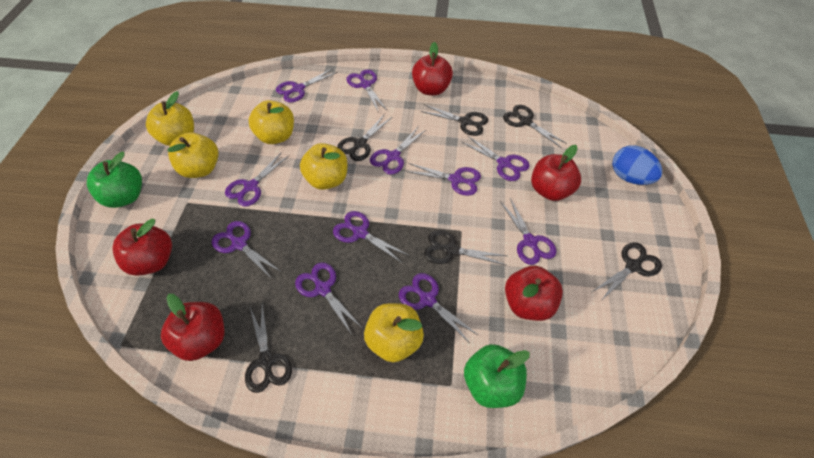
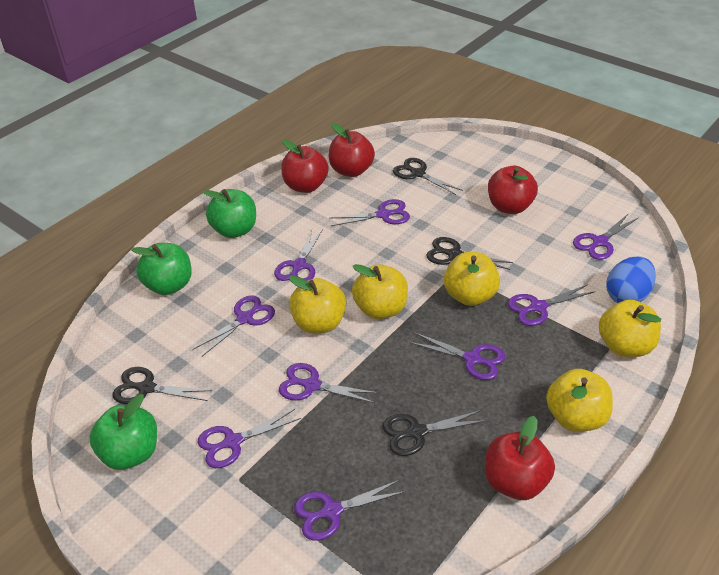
black scissors: 6 -> 4
green apple: 2 -> 3
purple scissors: 11 -> 9
red apple: 5 -> 4

